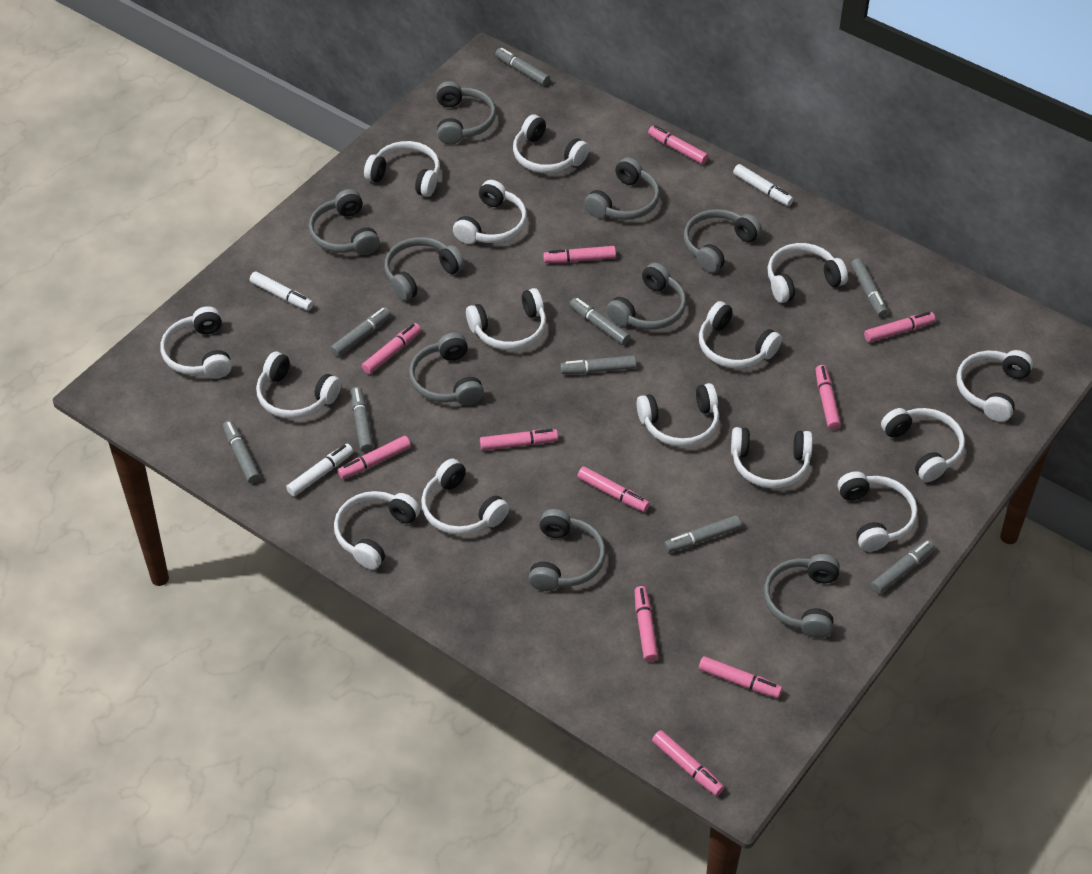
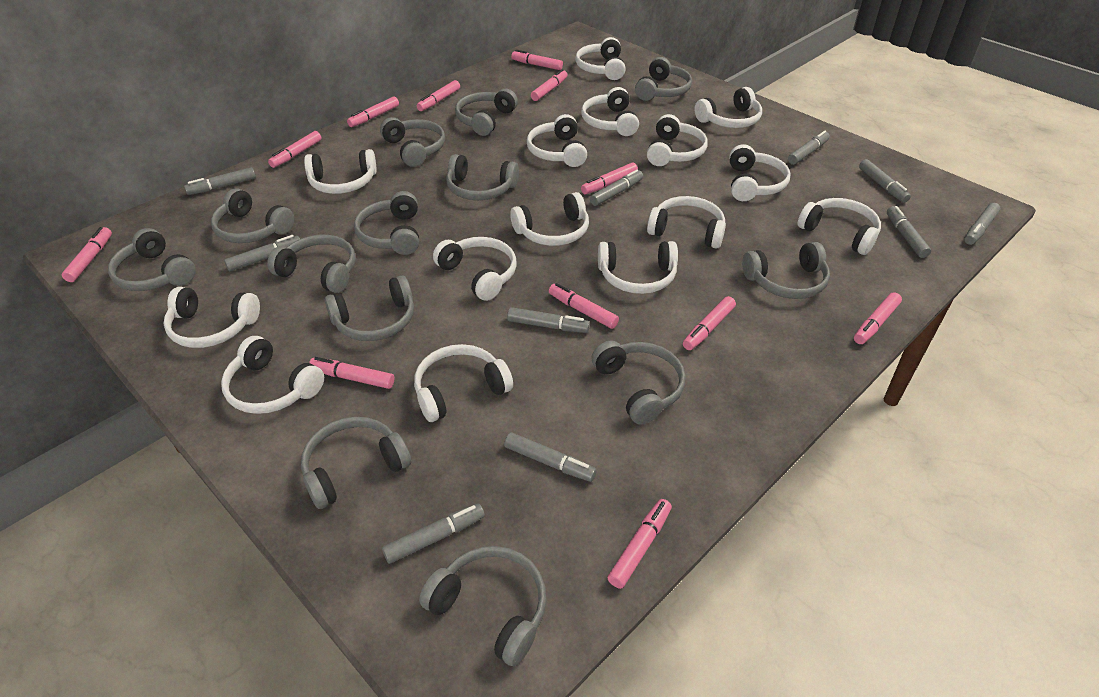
grey headphones: 9 -> 13
grey marker: 9 -> 10
pink marker: 11 -> 12
white marker: 3 -> 0

